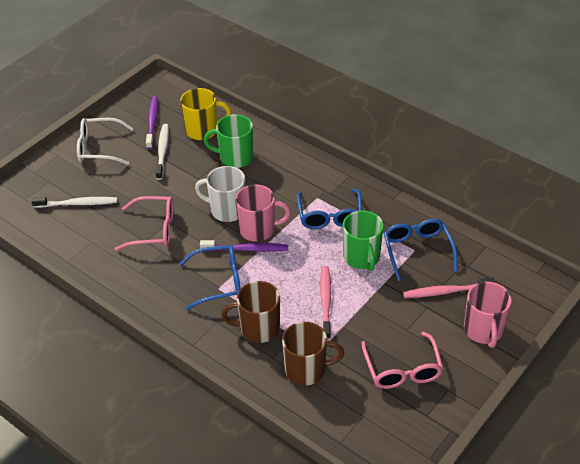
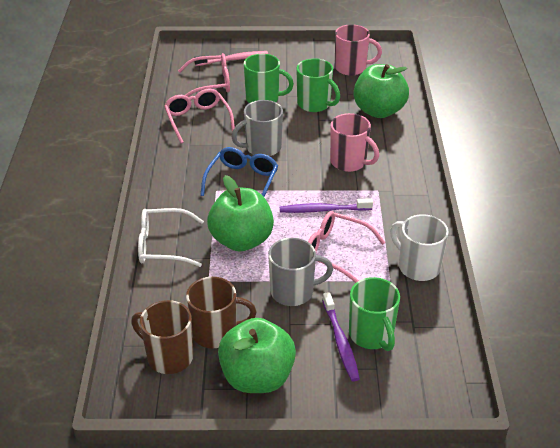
blue glasses: 3 -> 1
green apple: 0 -> 3
green mug: 2 -> 3
grey mug: 0 -> 2
pink glasses: 2 -> 3
pink toothbrush: 2 -> 1
white toothbrush: 2 -> 0
yellow mug: 1 -> 0

